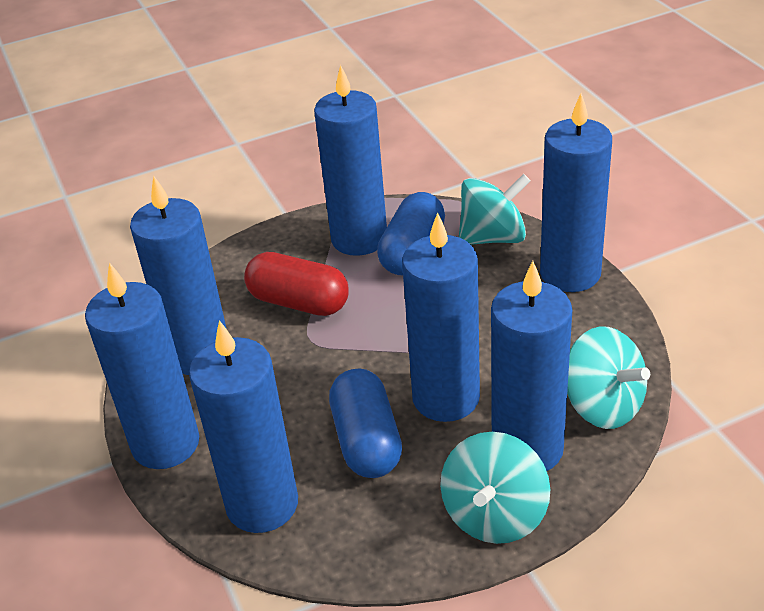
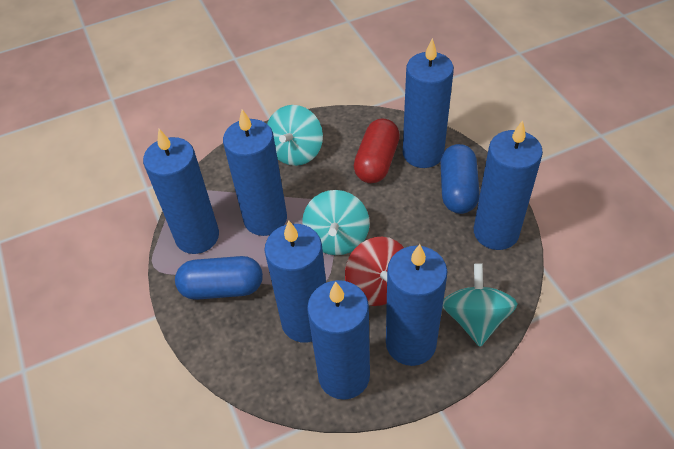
red spinning top: 0 -> 1

